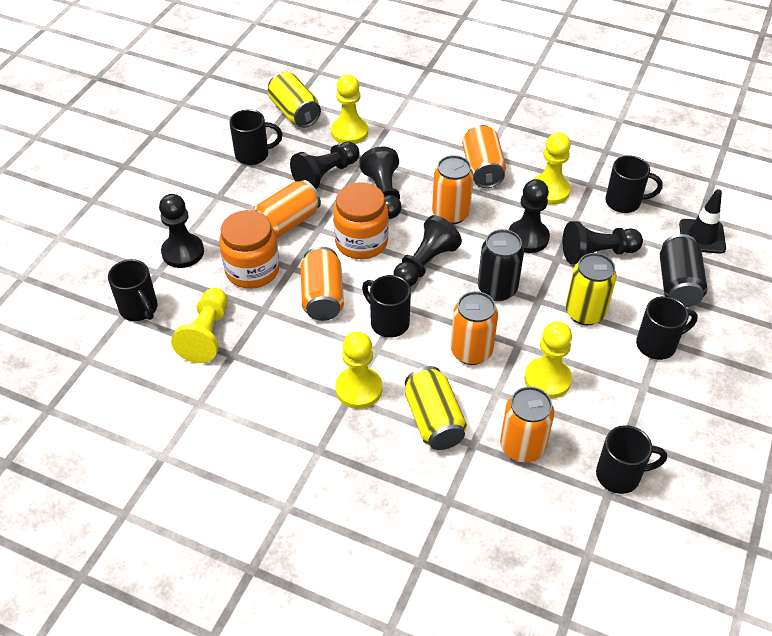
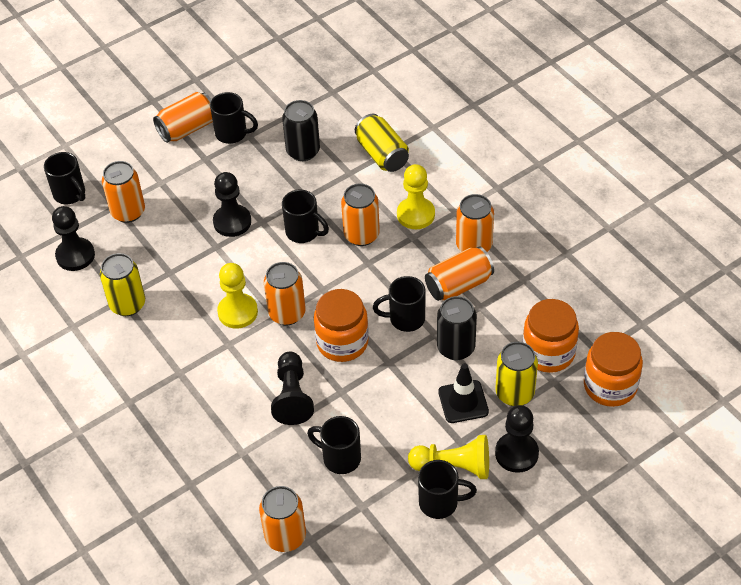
black pawn: 6 -> 4
orange can: 6 -> 7
orange jar: 2 -> 3
yellow pawn: 5 -> 3

